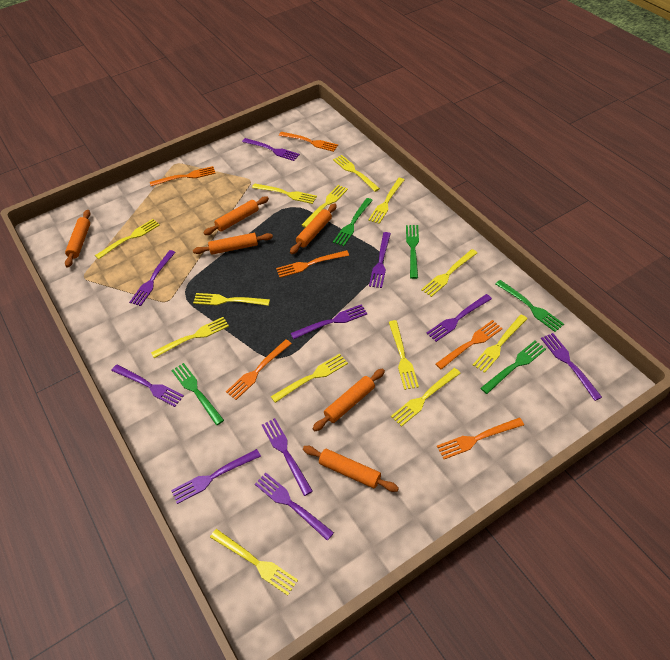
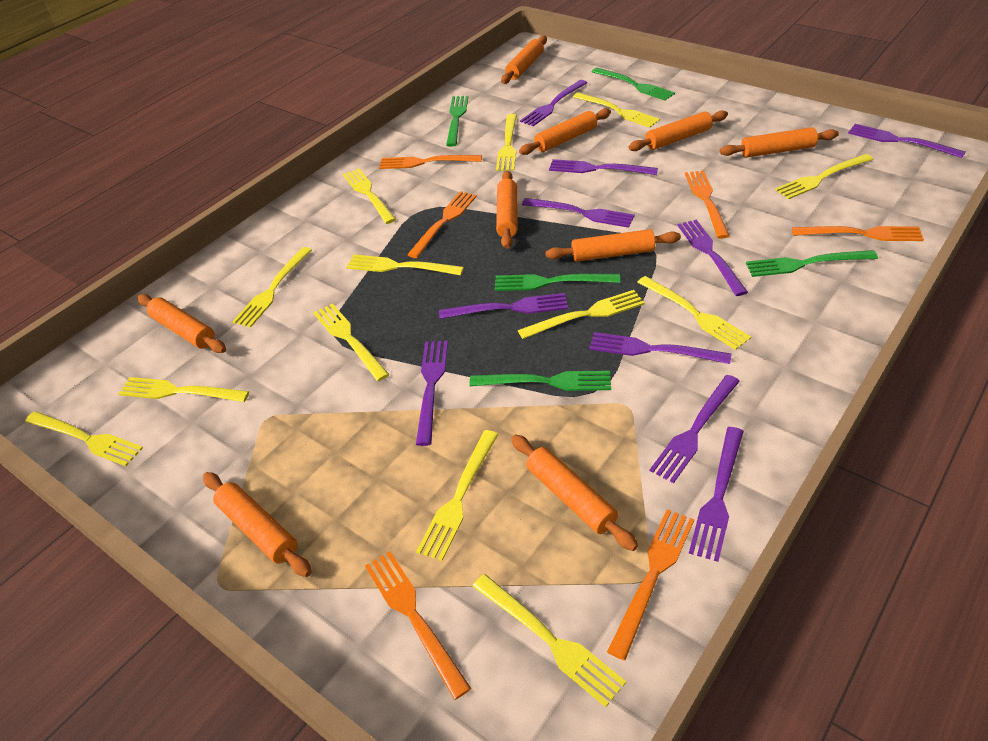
orange rolling pin: 6 -> 9

